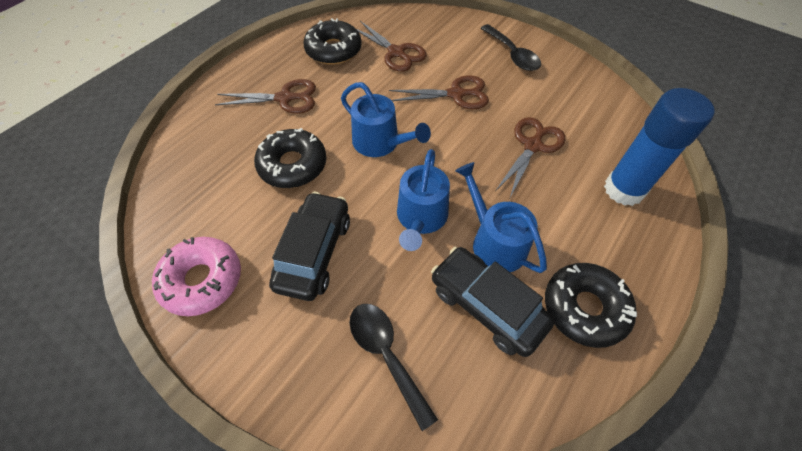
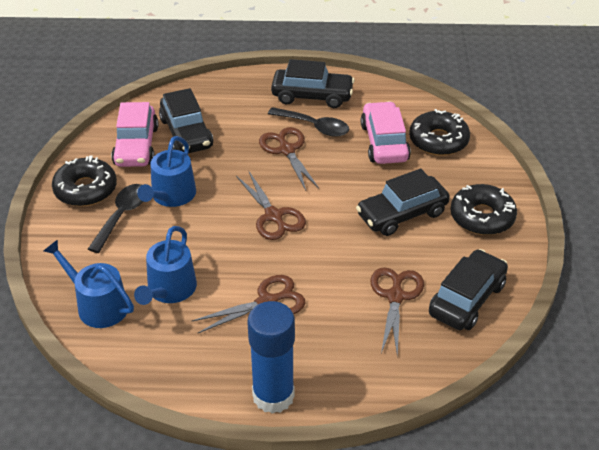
black car: 2 -> 4
pink car: 0 -> 2
pink donut: 1 -> 0

